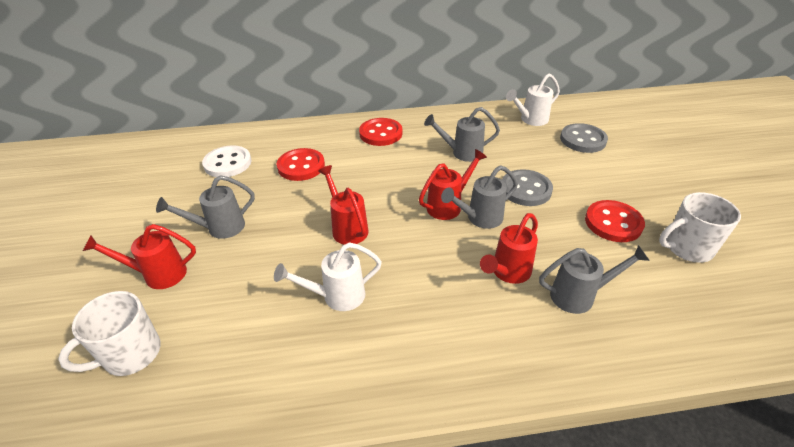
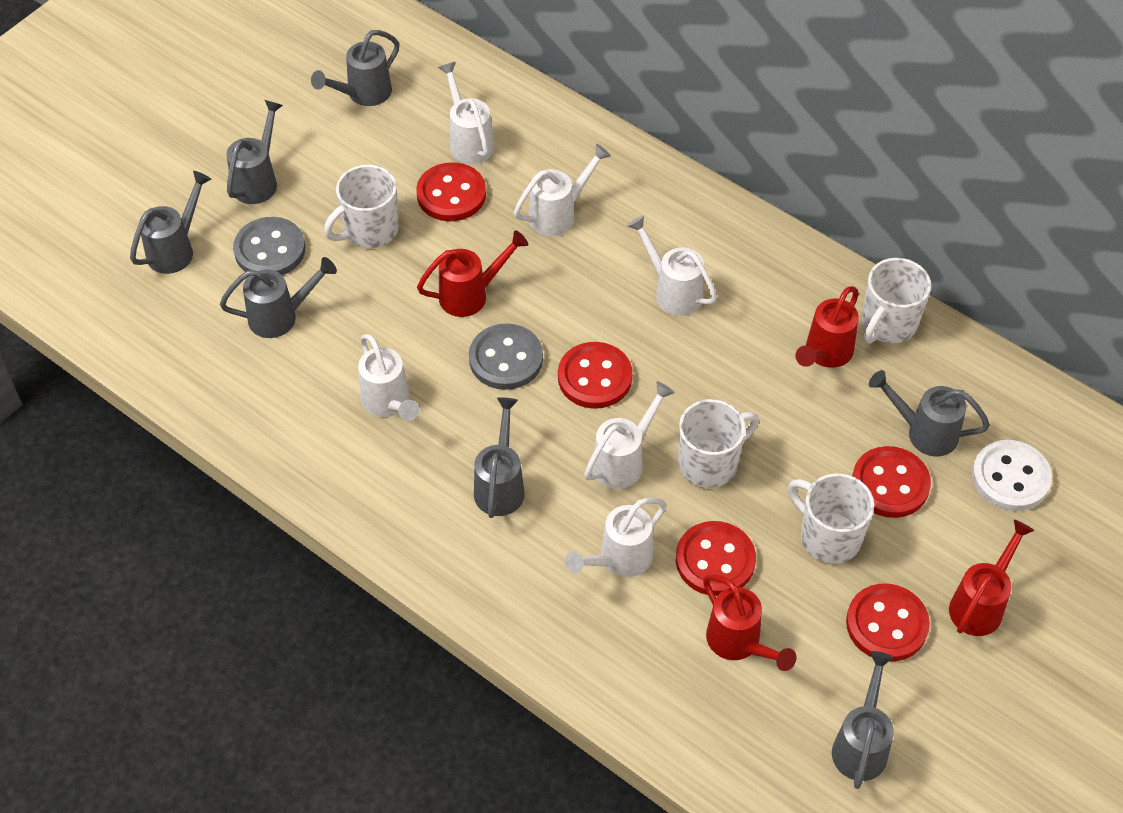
grey watering can: 4 -> 7
red button: 3 -> 5
white mug: 2 -> 4
white watering can: 2 -> 6

